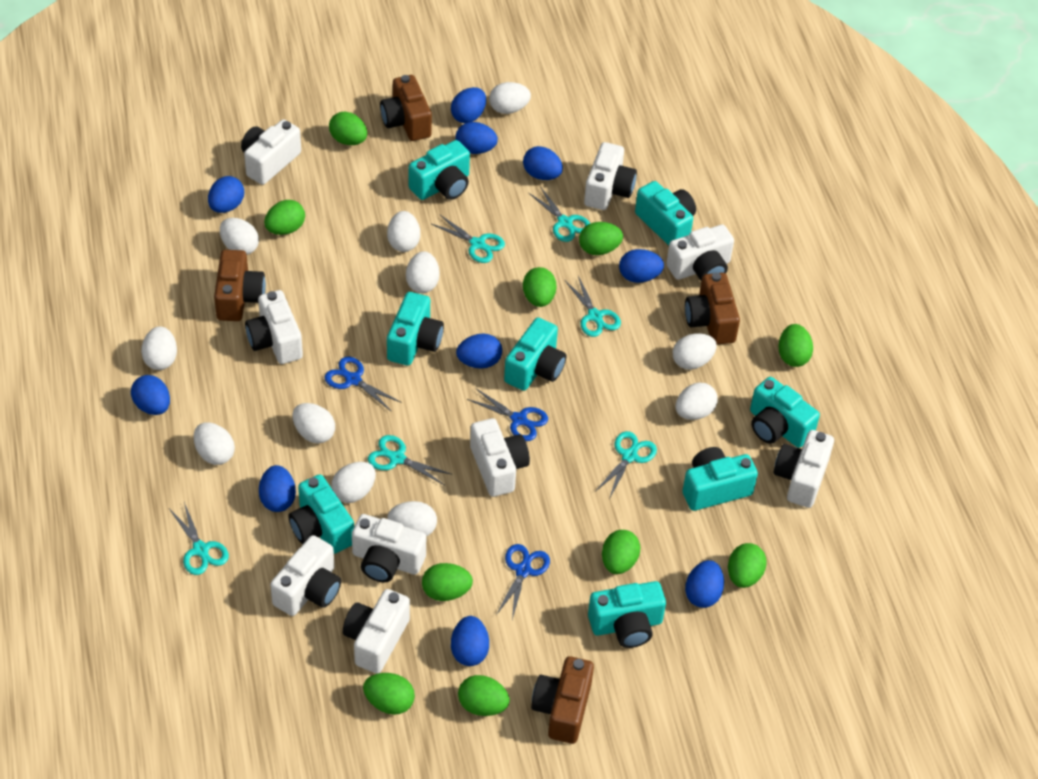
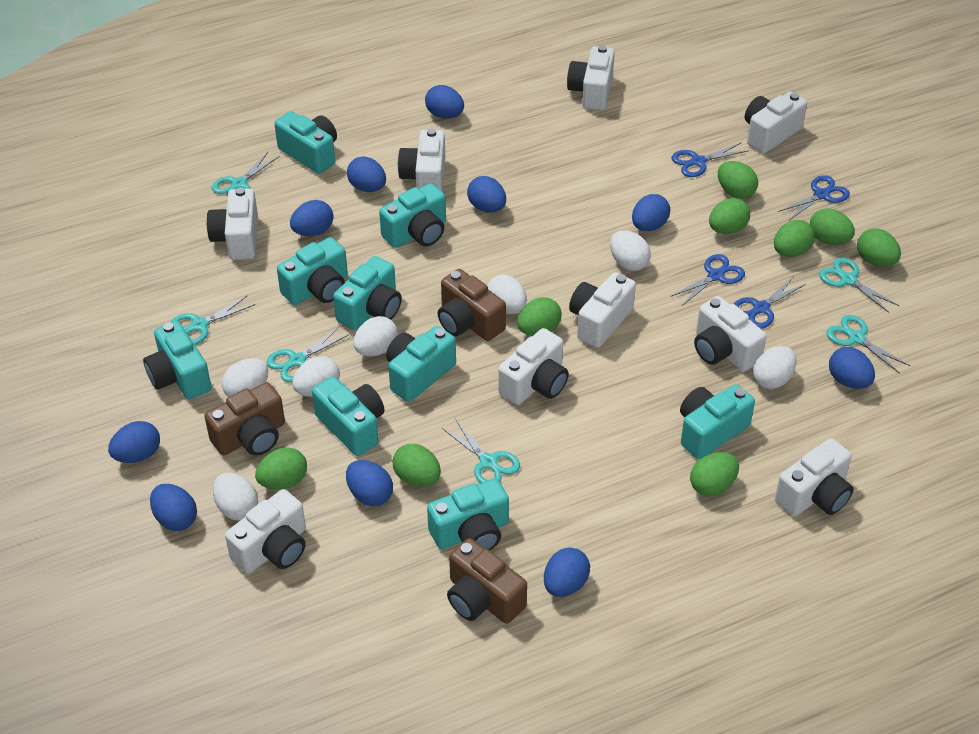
blue scissors: 3 -> 4
brown camera: 4 -> 3
green egg: 10 -> 9
turquoise camera: 8 -> 9
white egg: 11 -> 7

